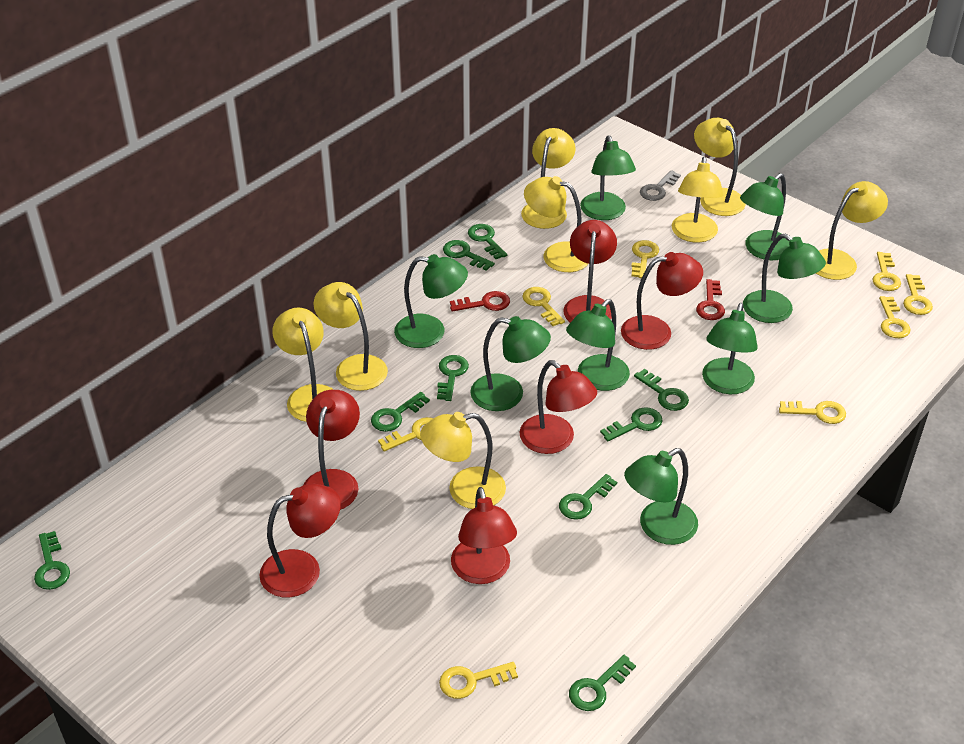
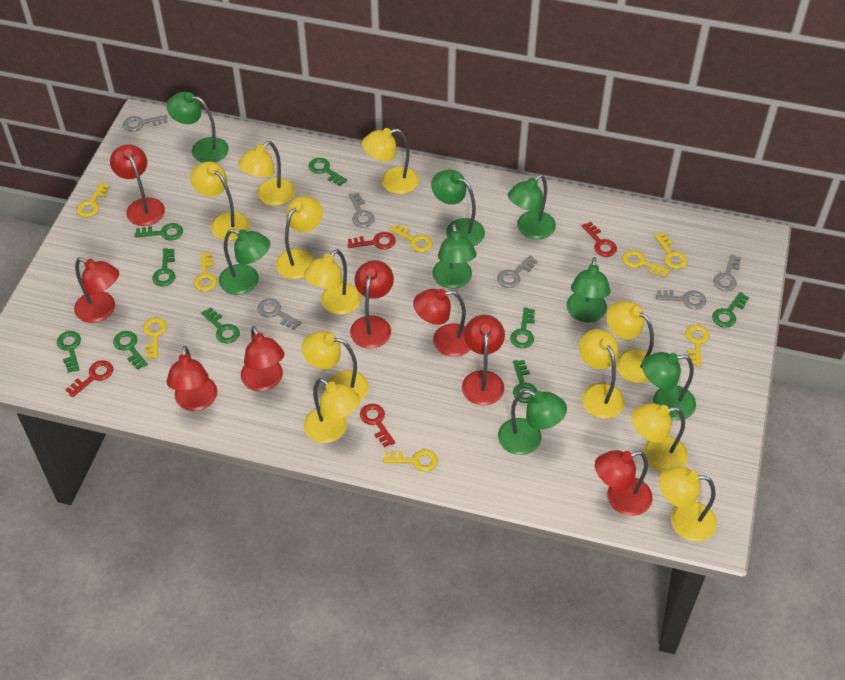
grey key: 1 -> 6
red key: 2 -> 4
red lamp: 6 -> 8
yellow lamp: 8 -> 11

